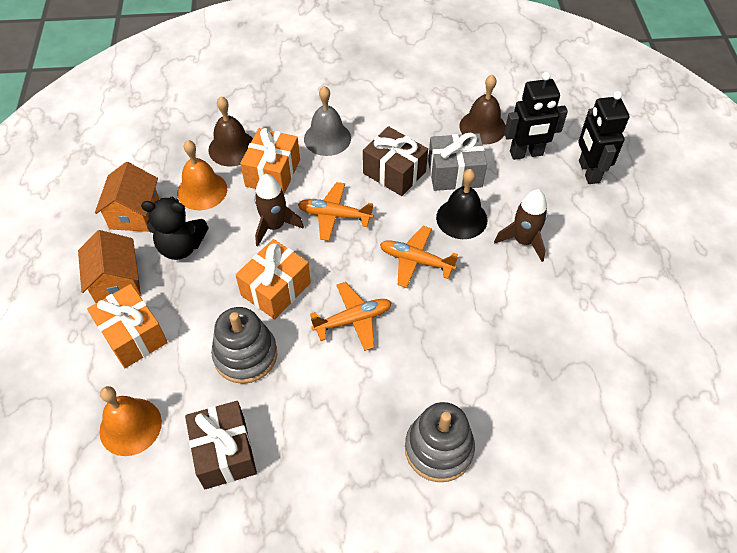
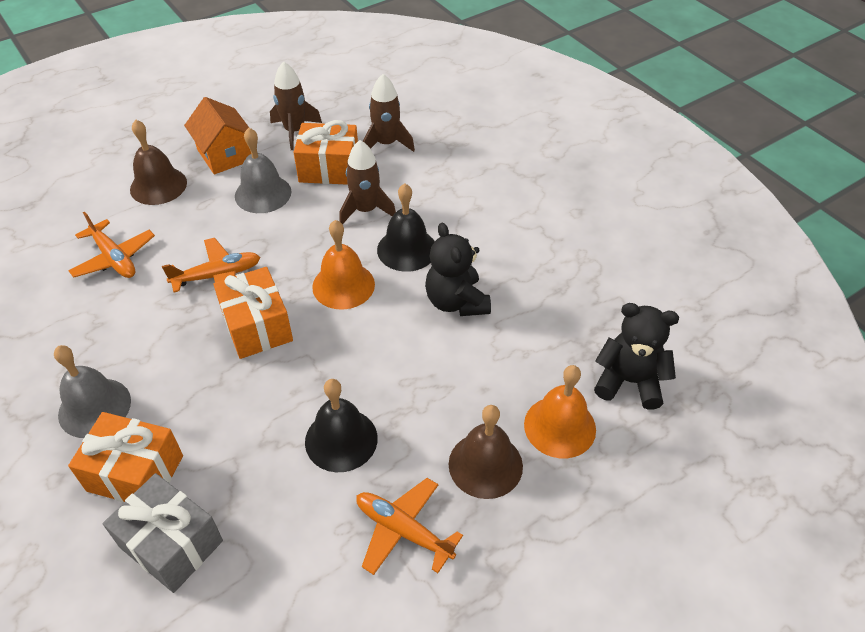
black bell: 1 -> 2
black robot: 2 -> 0
black teddy bear: 1 -> 2
brown gift: 2 -> 0
brown rocket: 2 -> 3
grey bell: 1 -> 2
grey stacking toy: 2 -> 0
orange house: 2 -> 1

